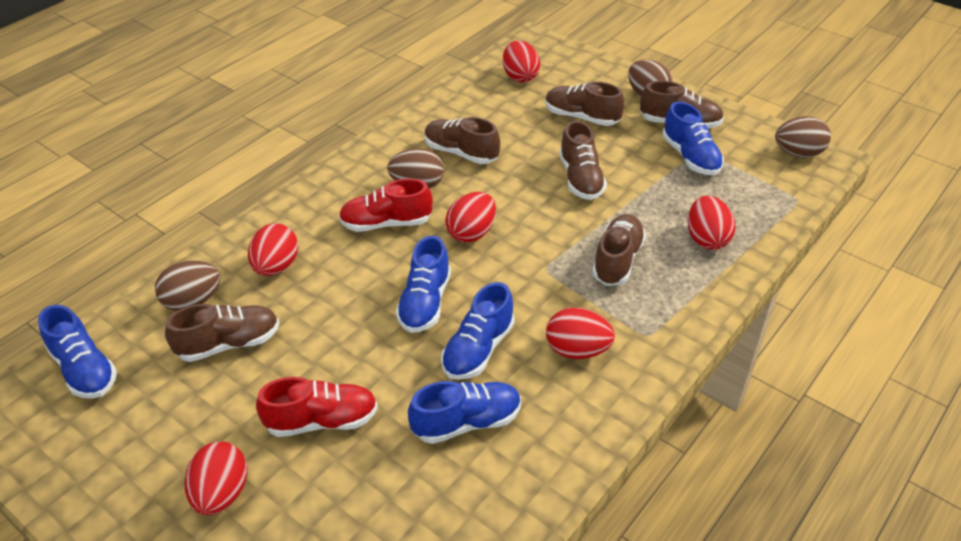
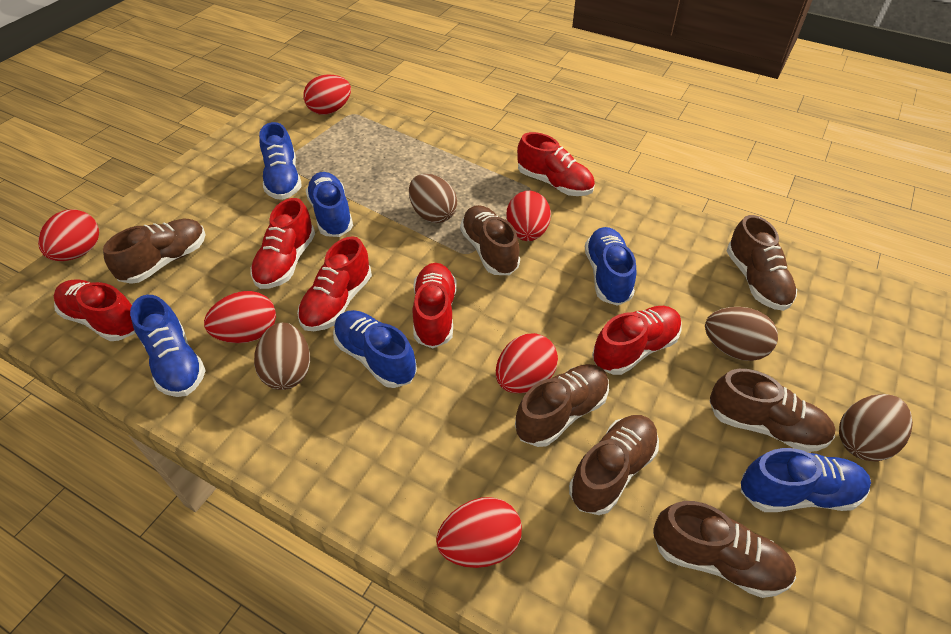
blue shoe: 5 -> 6
brown shoe: 6 -> 7
red shoe: 2 -> 6

